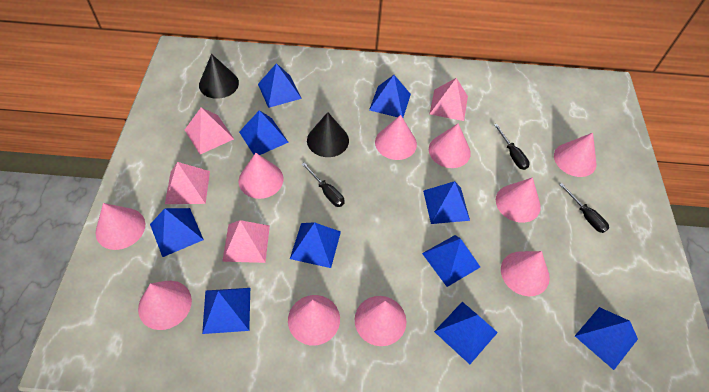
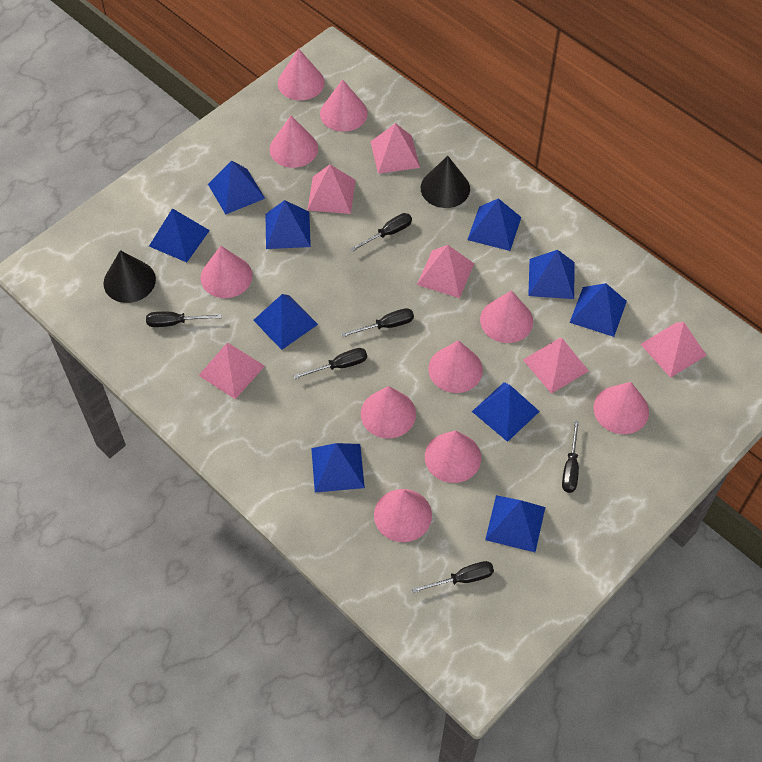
black screwdriver: 3 -> 6
pink pyramid: 4 -> 6

